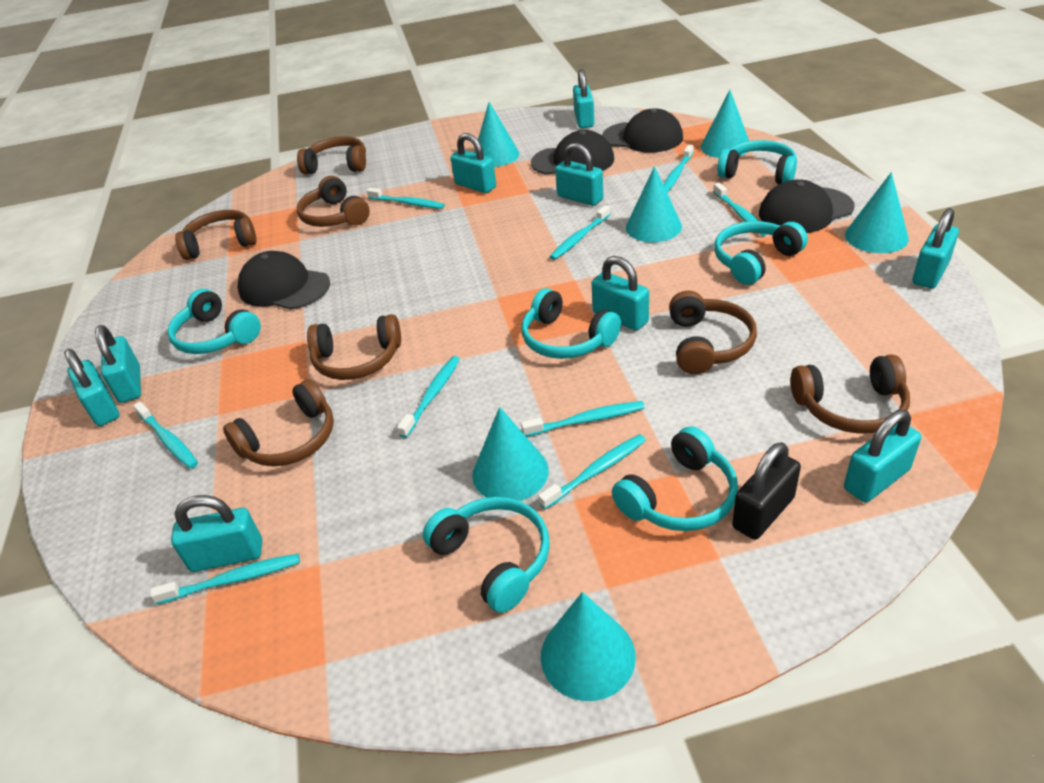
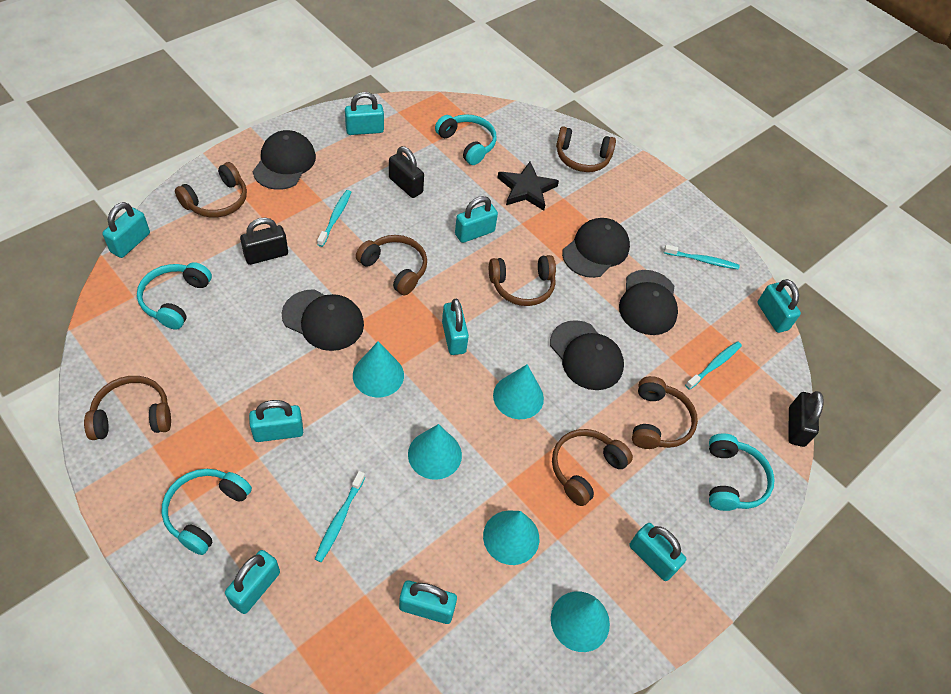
black cap: 4 -> 5
black padlock: 1 -> 3
black star: 0 -> 1
turquoise cone: 6 -> 5
turquoise headphones: 6 -> 4
turquoise toothbrush: 9 -> 4

